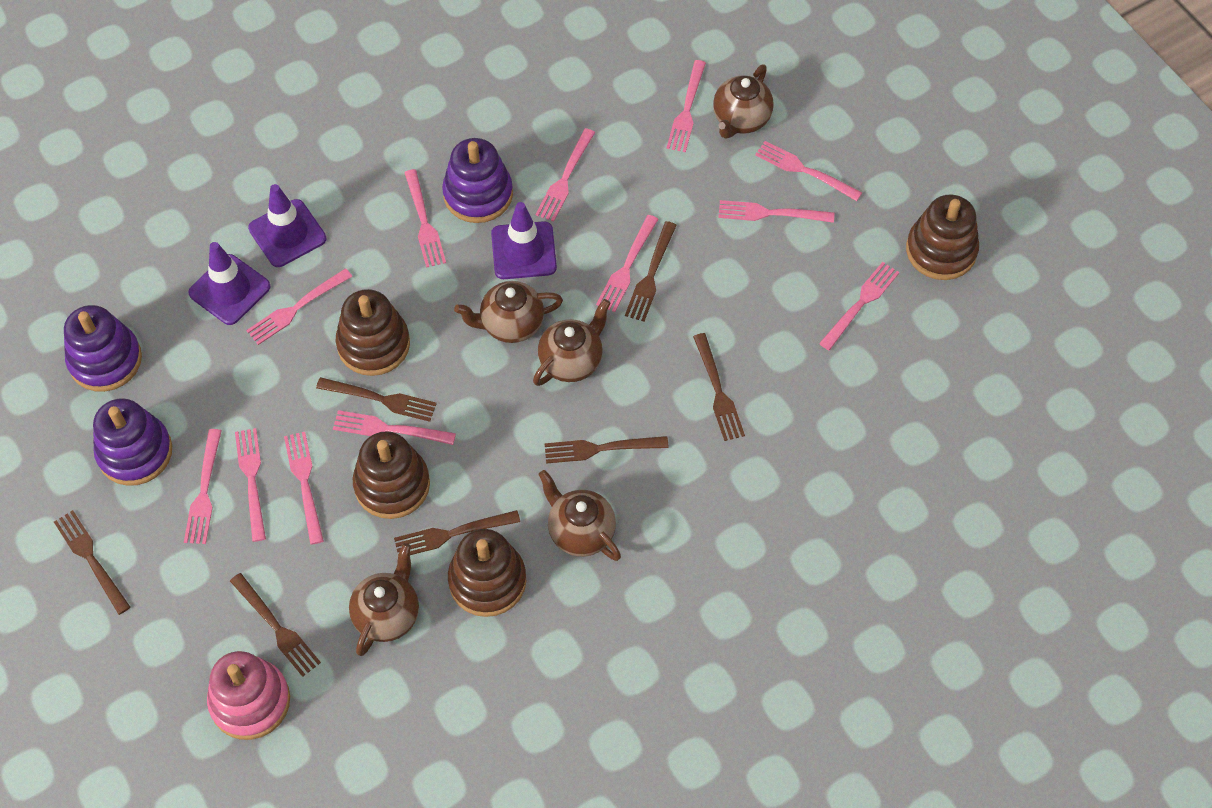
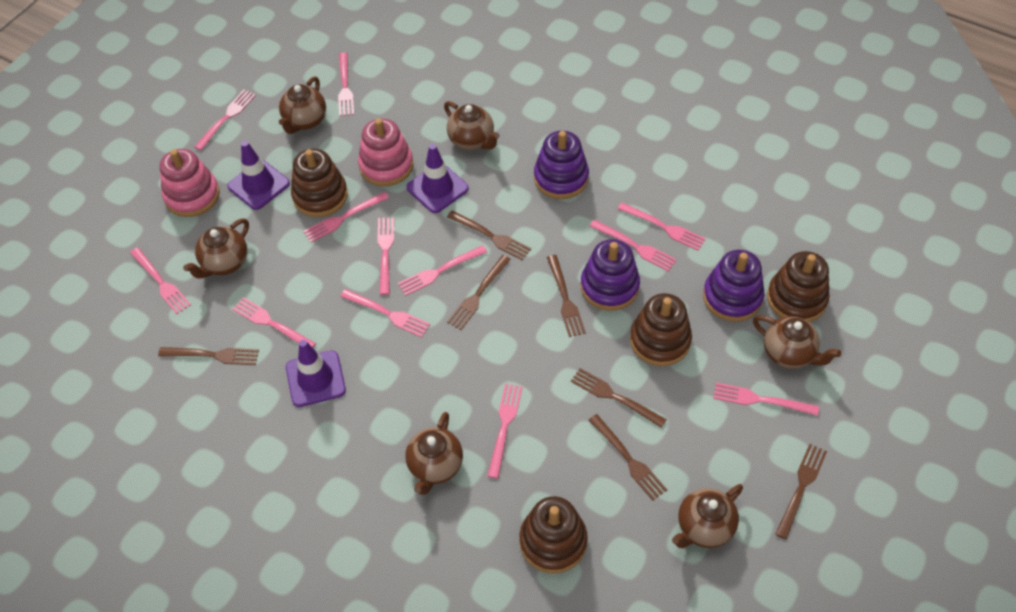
brown teapot: 5 -> 6
pink stacking toy: 1 -> 2

